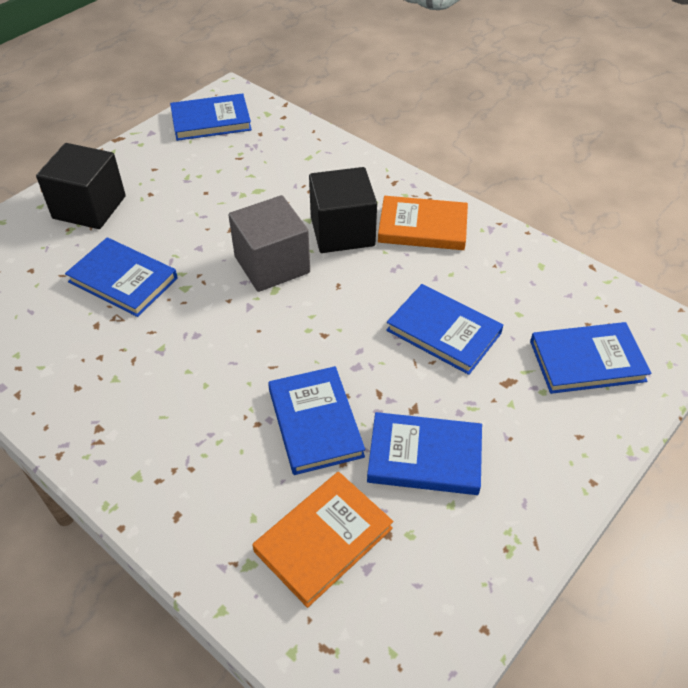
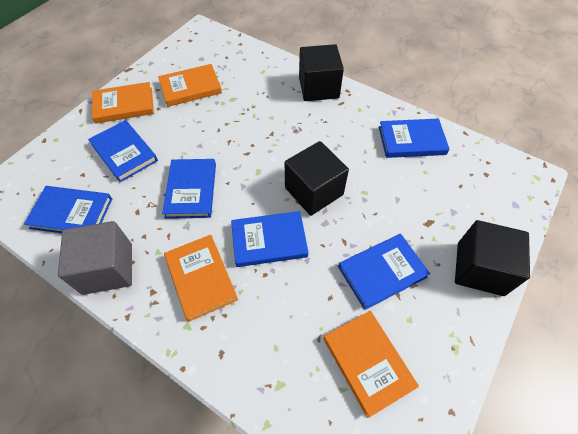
black cube: 2 -> 3
orange book: 2 -> 4

